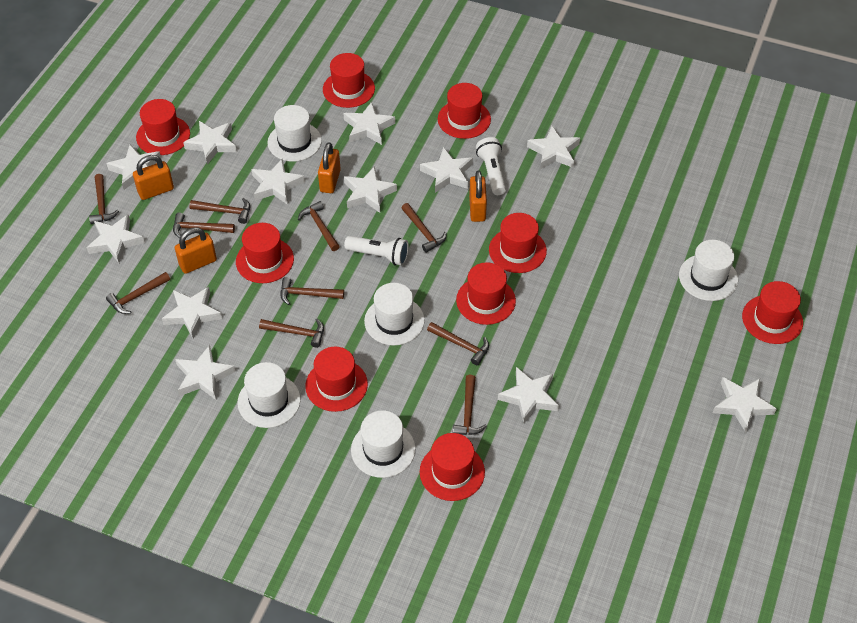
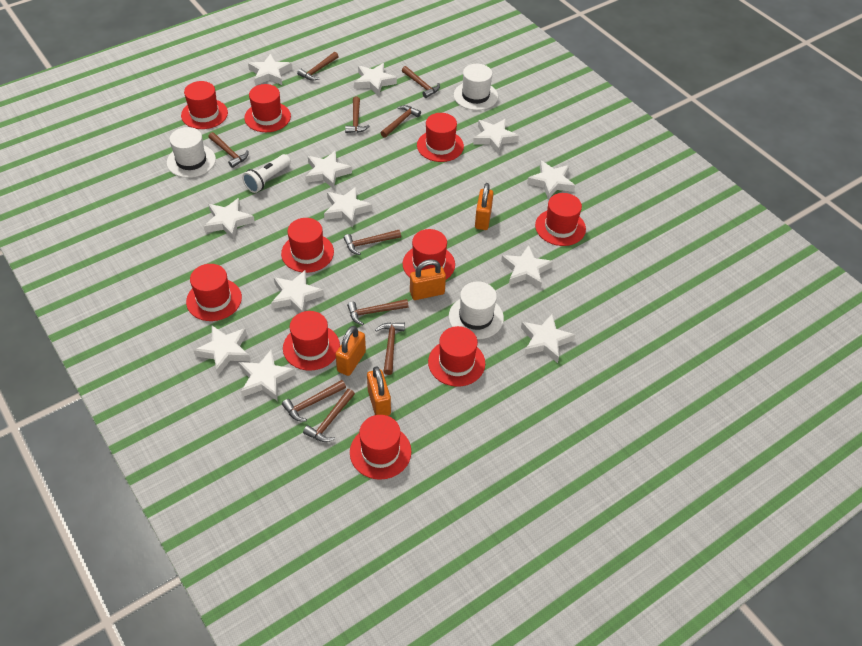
red hat: 9 -> 10
white flashlight: 2 -> 1
white hat: 5 -> 3

